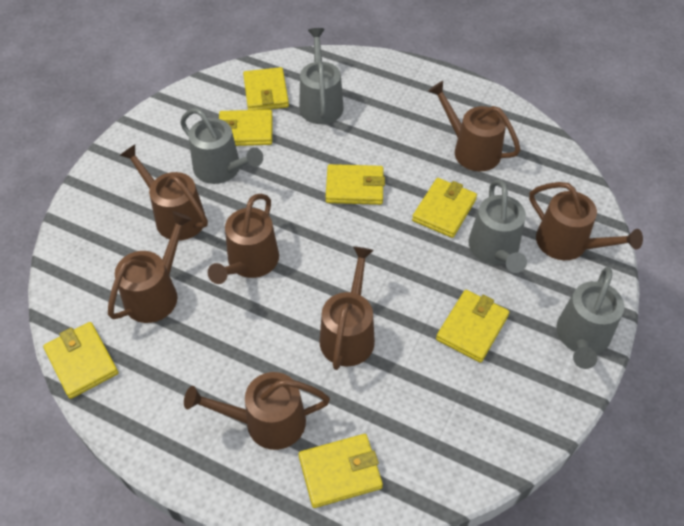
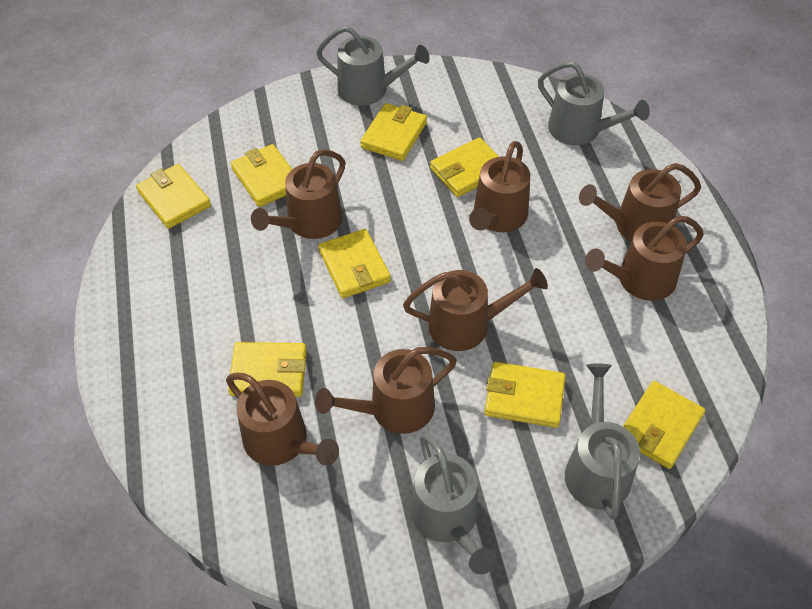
yellow wallet: 7 -> 8

